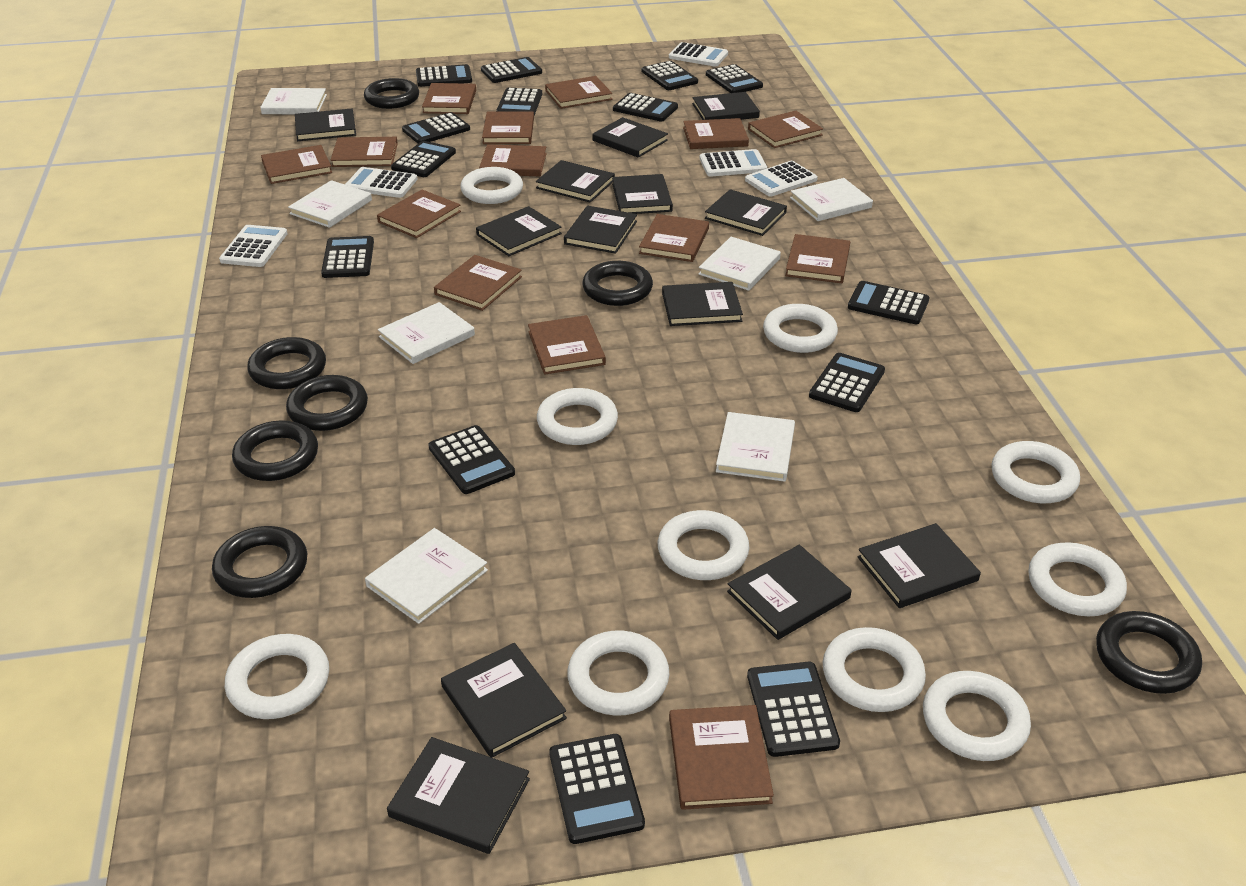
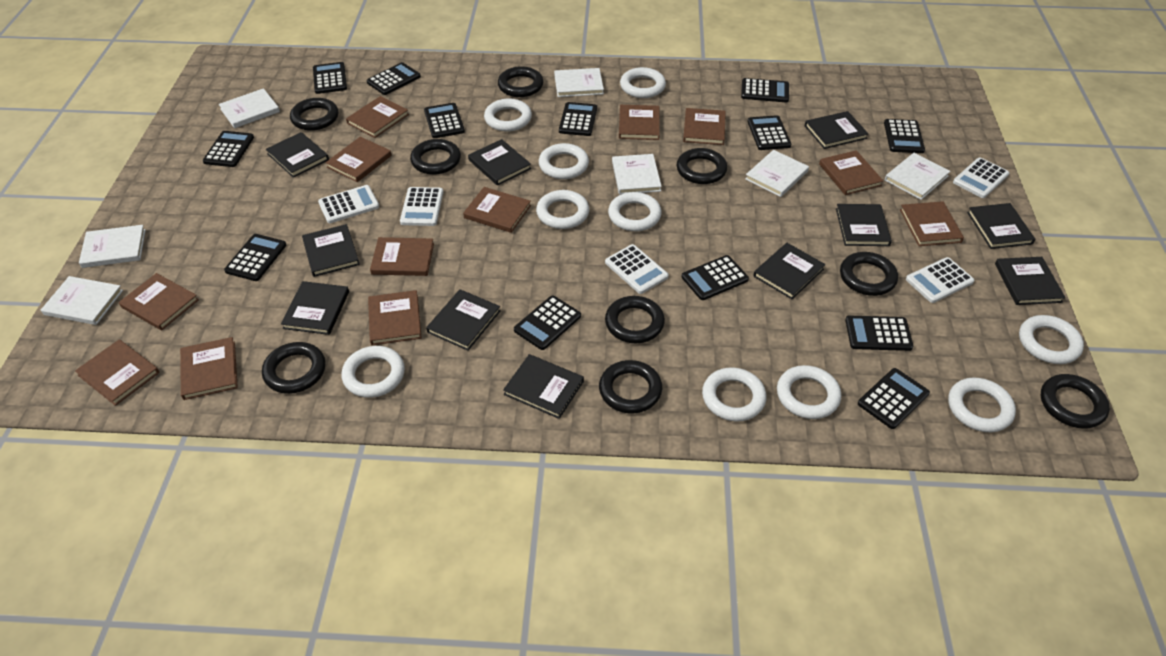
black book: 13 -> 11
black calculator: 14 -> 13
black ring: 7 -> 9
brown book: 14 -> 12

